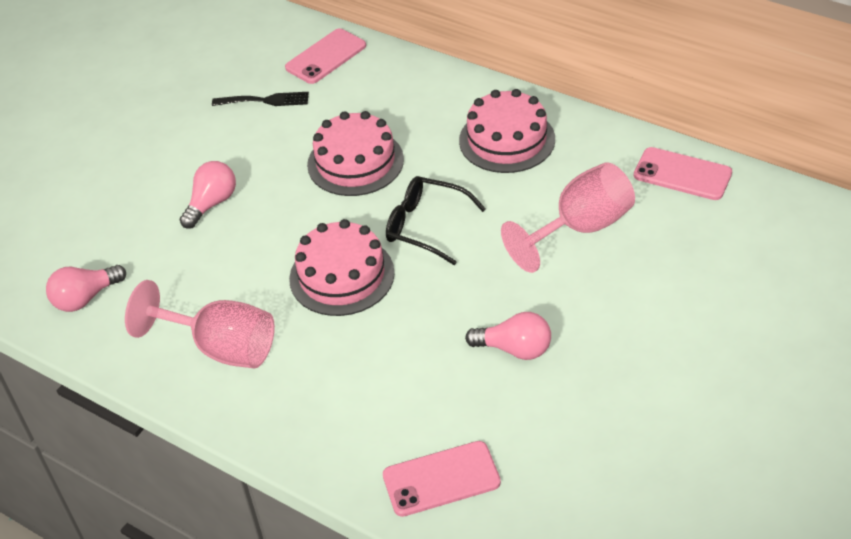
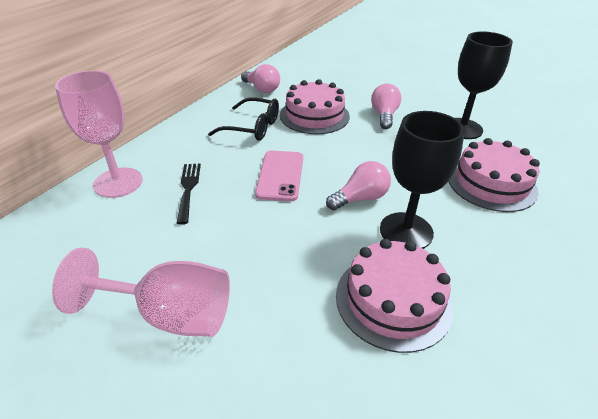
black goblet: 0 -> 2
pink phone: 3 -> 1

